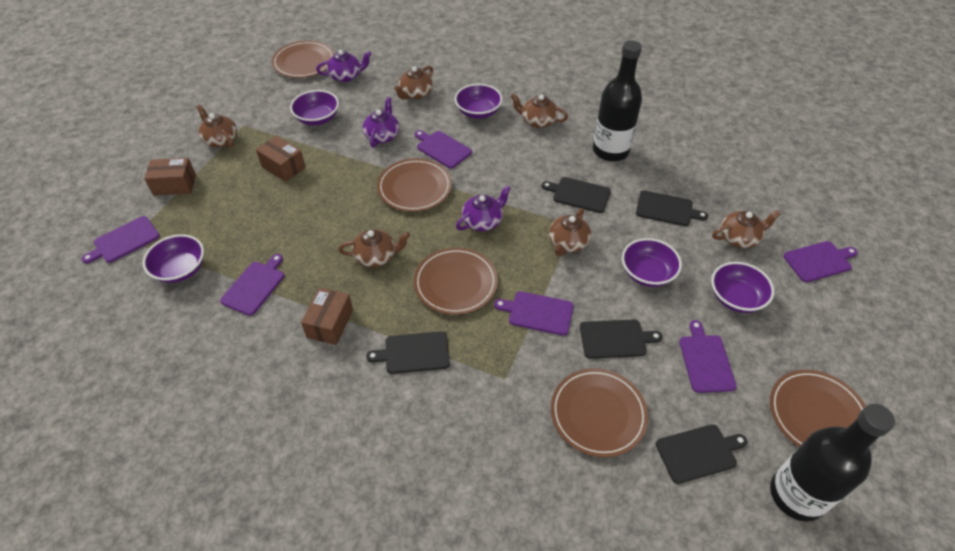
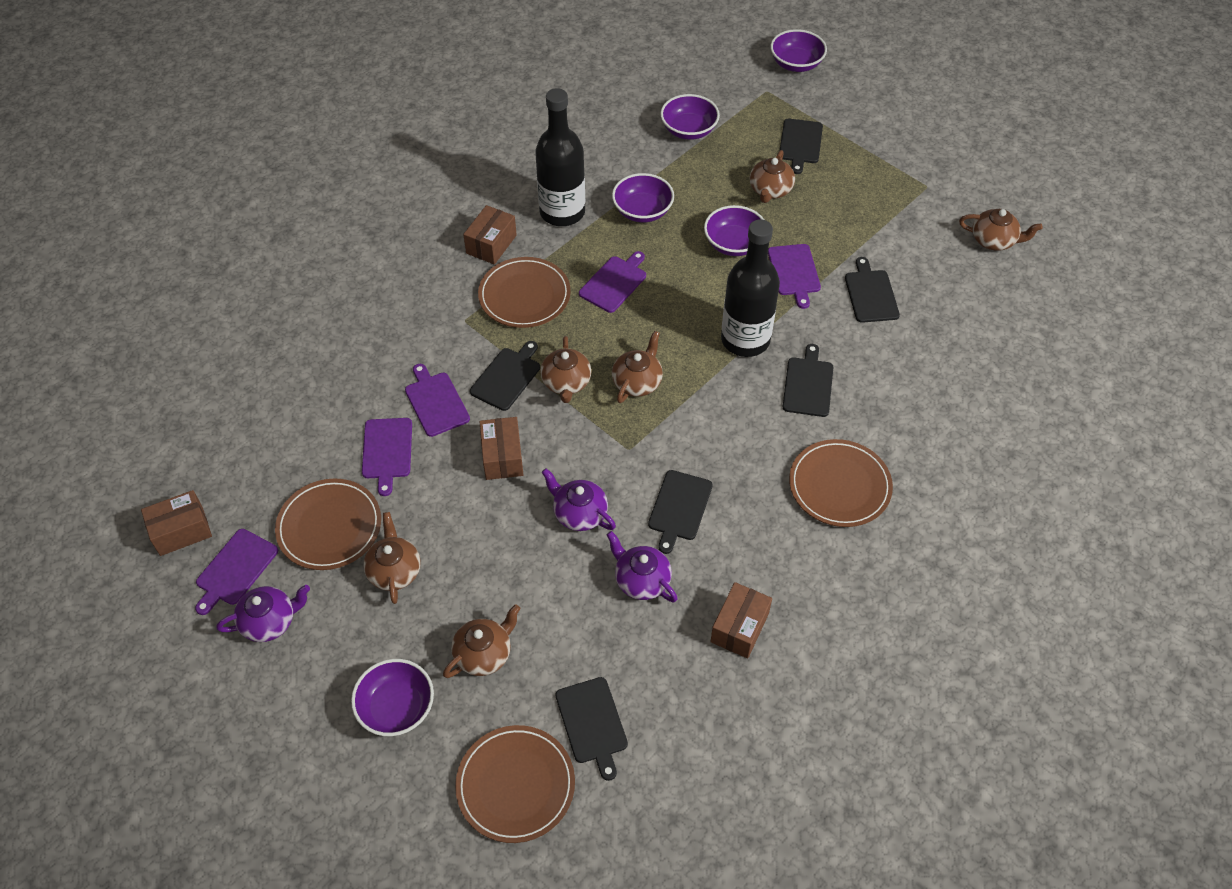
black cutting board: 5 -> 6
brown box: 3 -> 4
brown plate: 5 -> 4
purple cutting board: 6 -> 5

